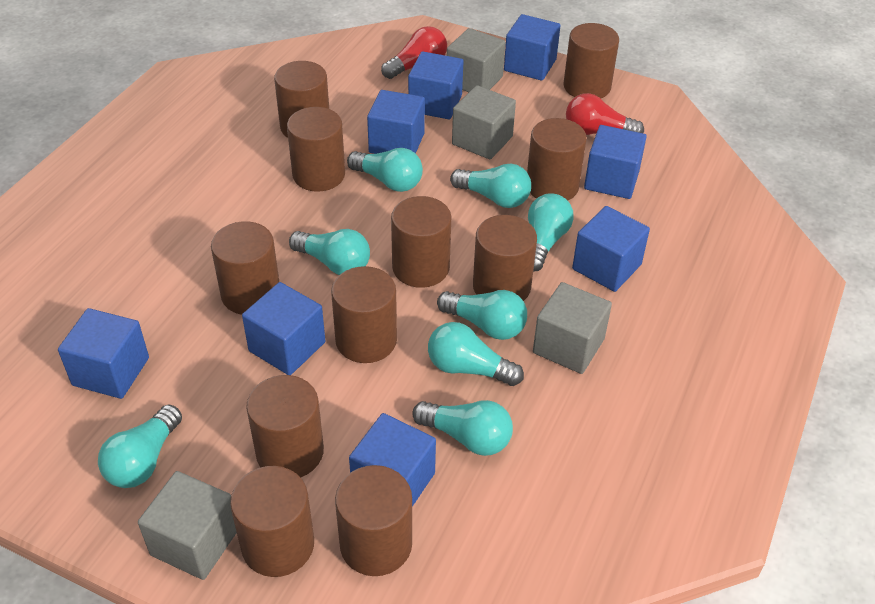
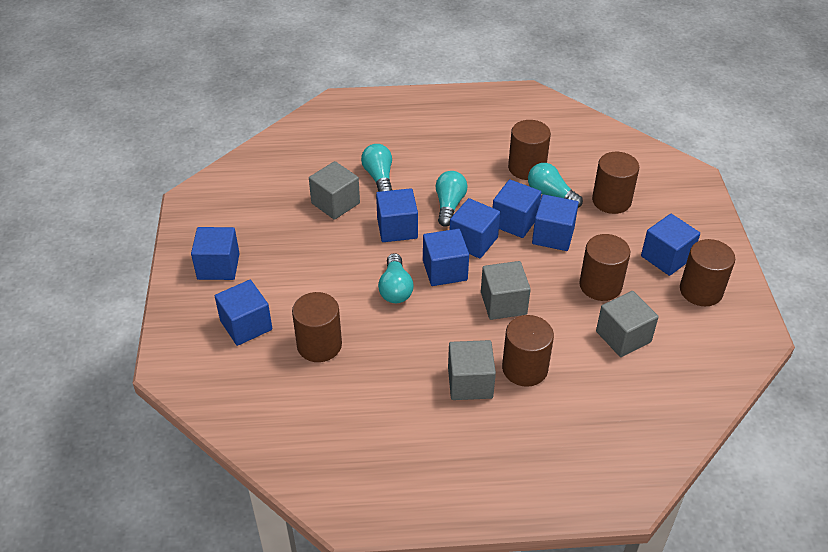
brown cylinder: 11 -> 6
red light bulb: 2 -> 0
turquoise light bulb: 8 -> 4

